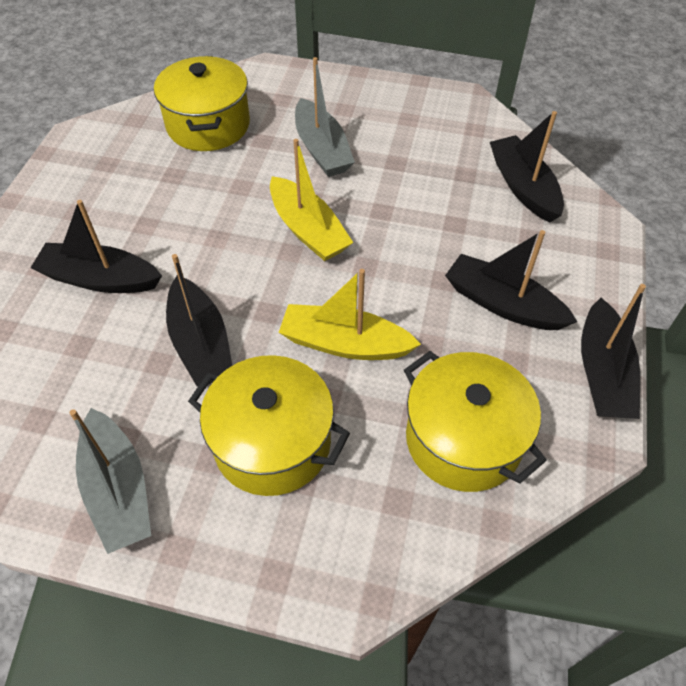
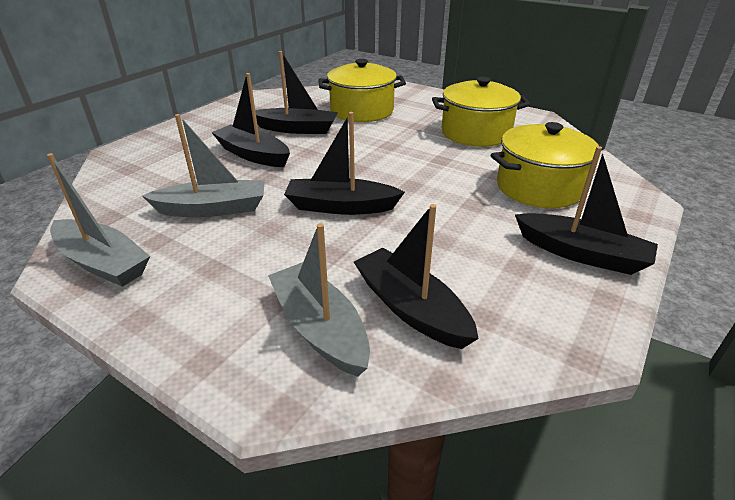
grey boat: 2 -> 3
yellow boat: 2 -> 0

